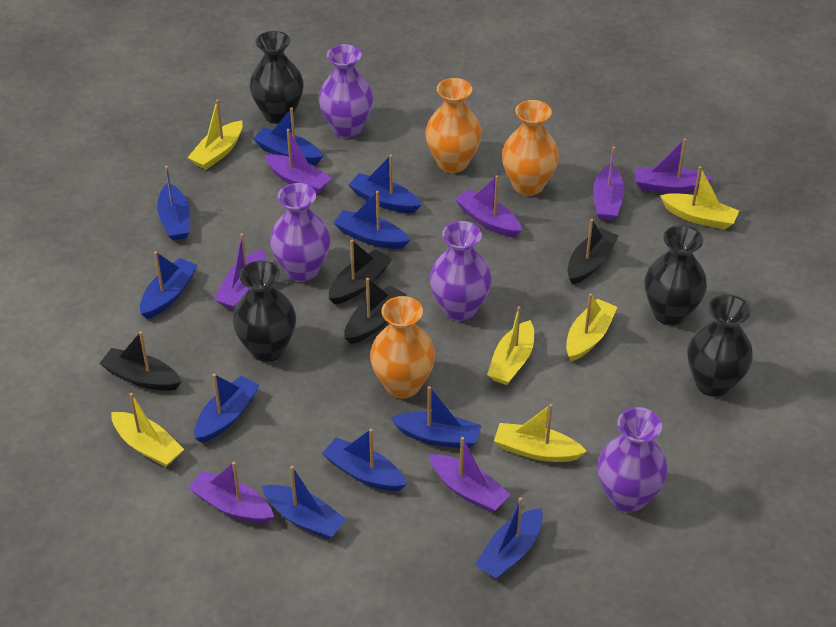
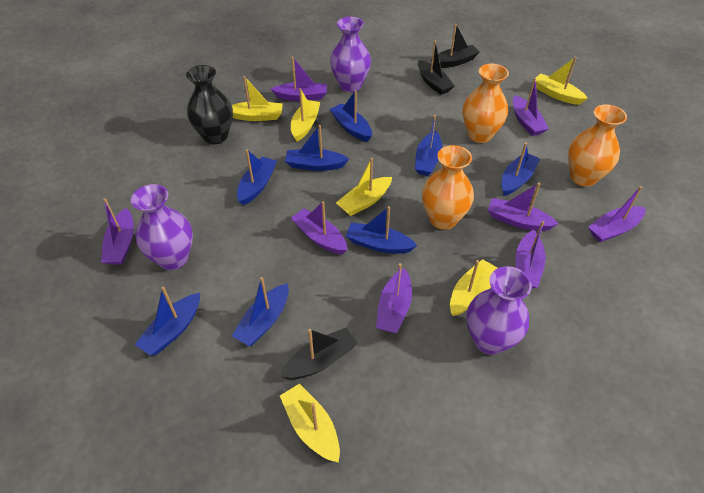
black boat: 4 -> 3
black vase: 4 -> 1
blue boat: 10 -> 8
purple boat: 7 -> 8
purple vase: 4 -> 3

